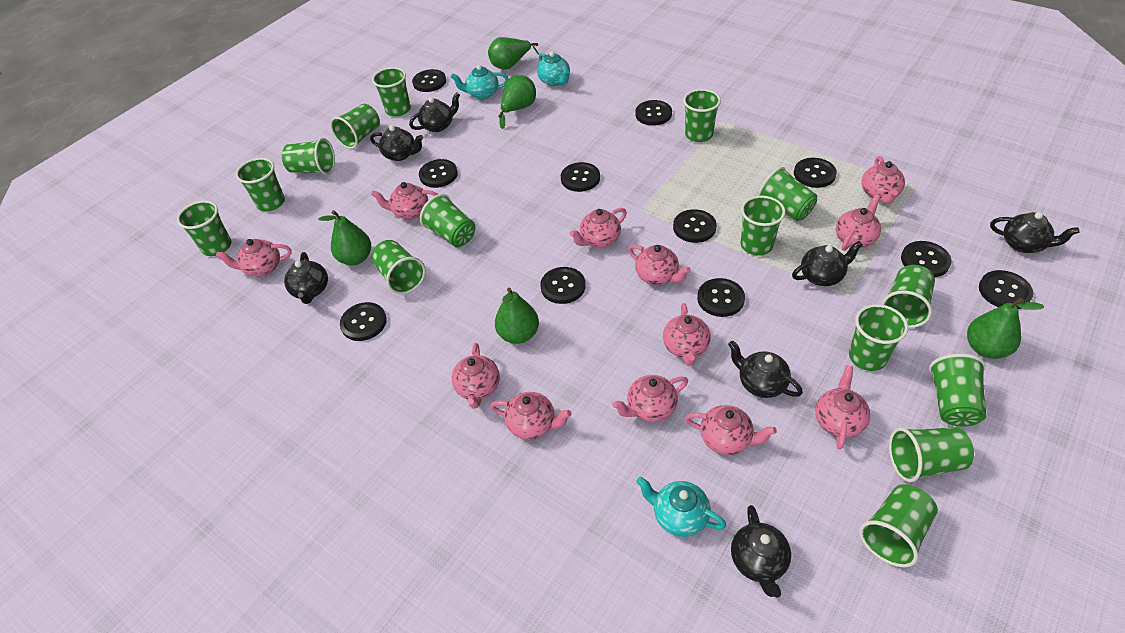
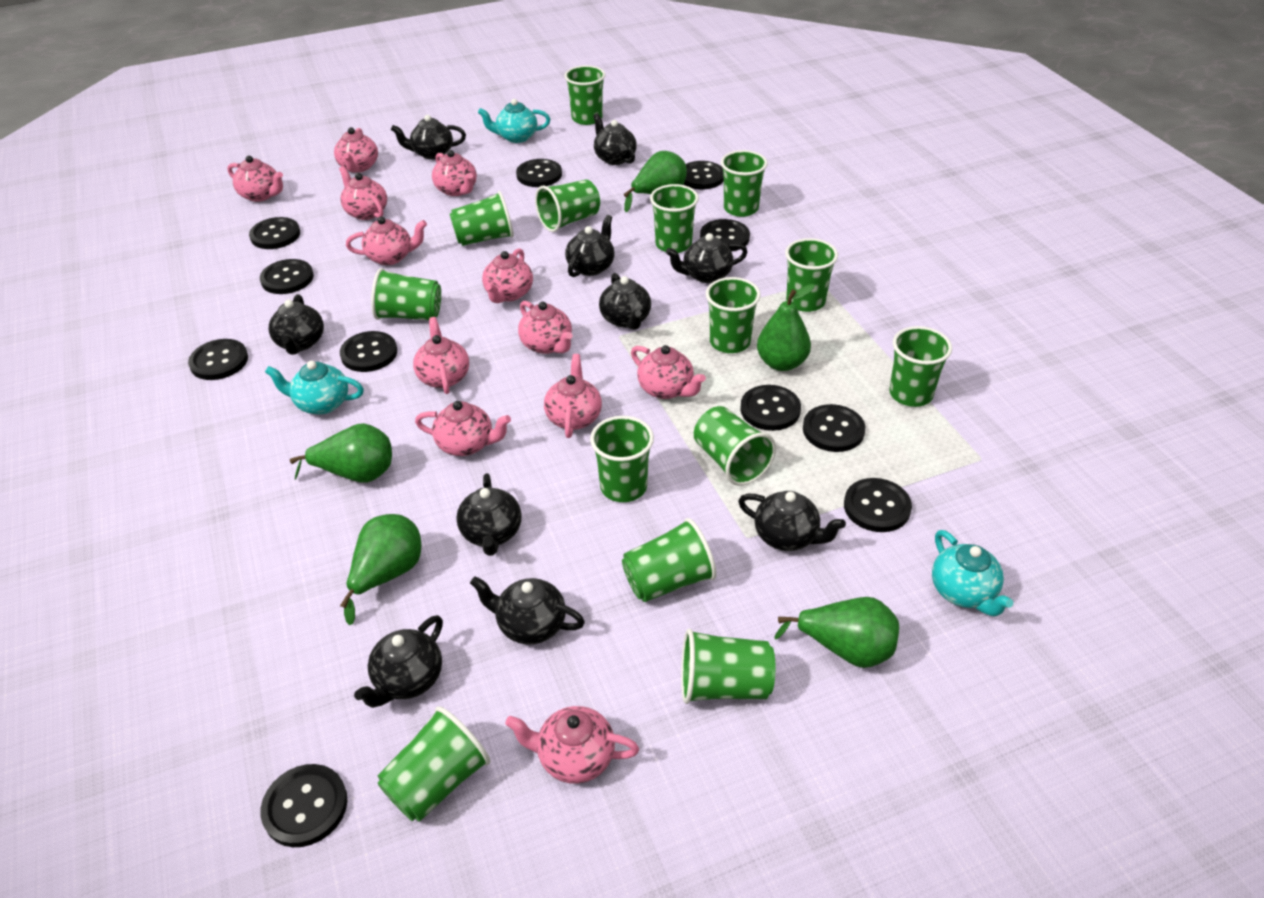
black teapot: 7 -> 10
green cup: 15 -> 14

